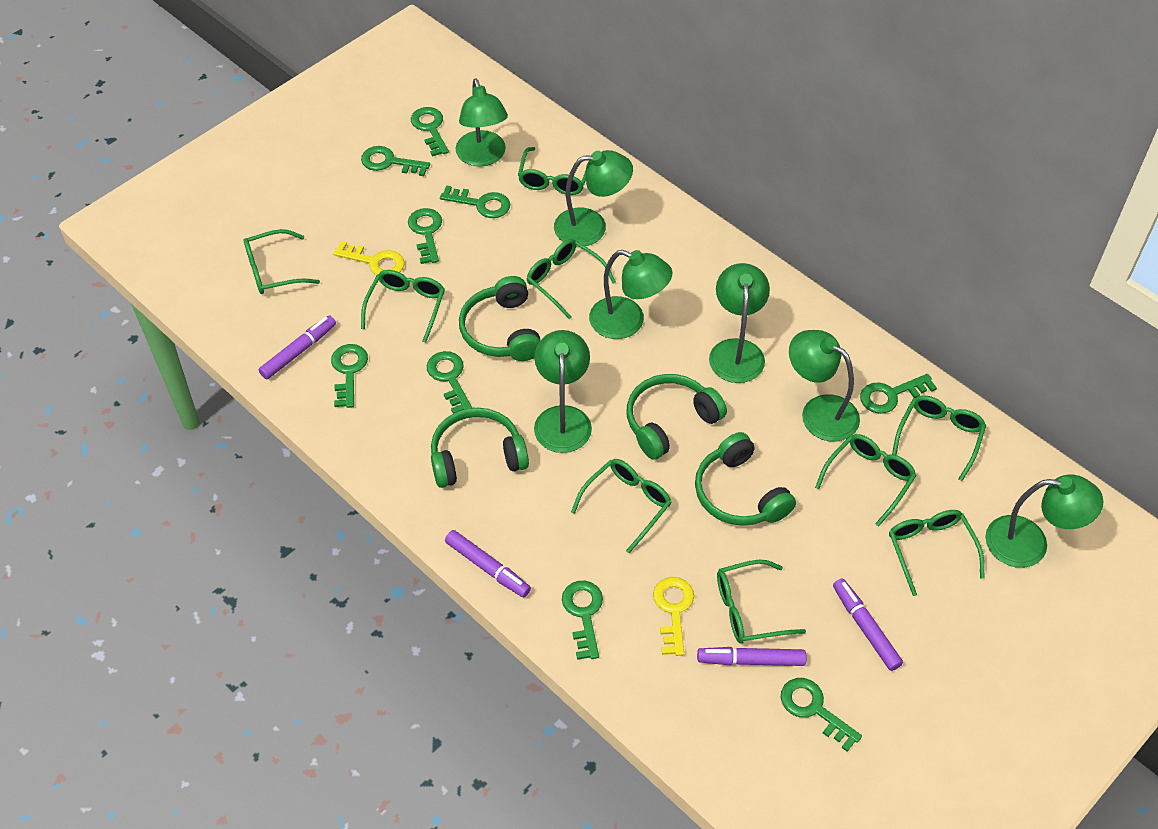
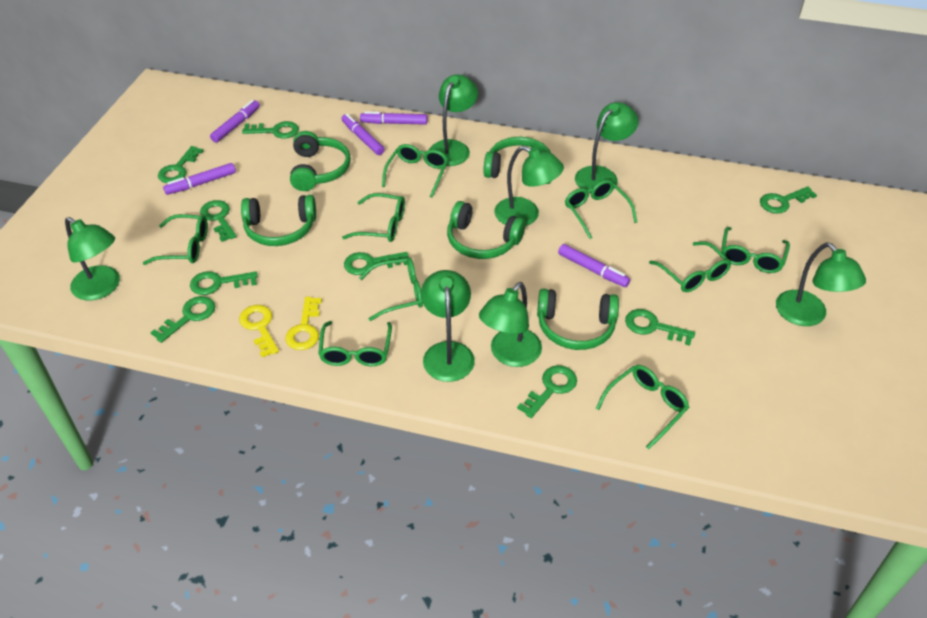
green headphones: 4 -> 5
purple marker: 4 -> 5

